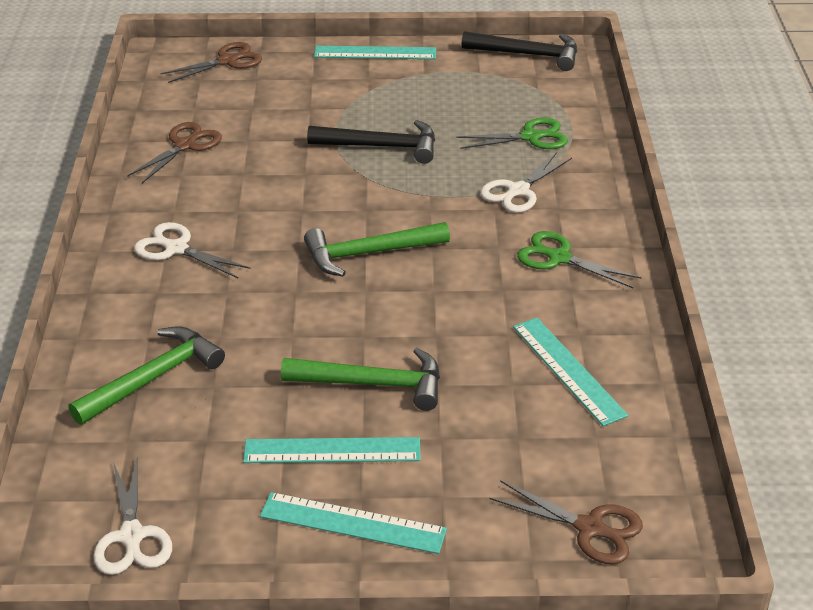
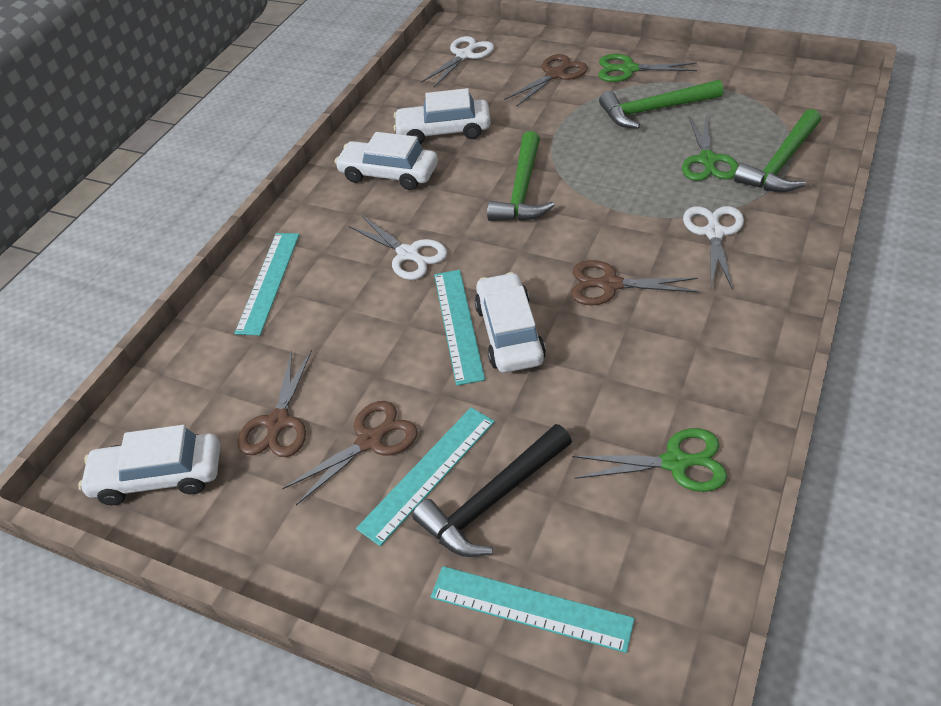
black hammer: 2 -> 1
brown scissors: 3 -> 4
green scissors: 2 -> 3
white car: 0 -> 4

